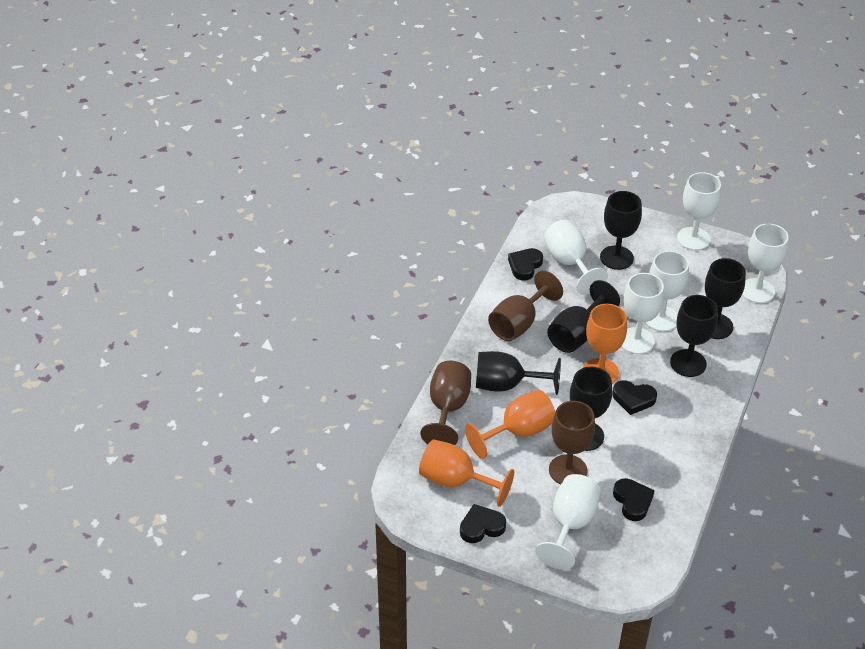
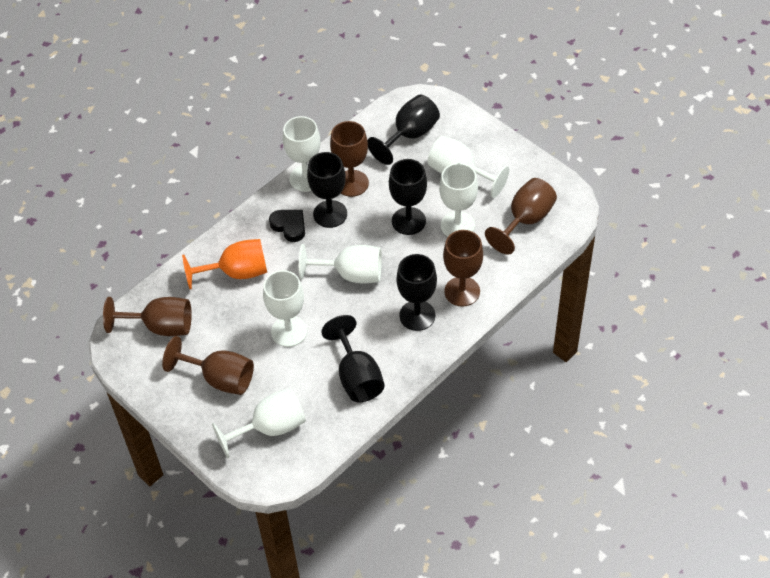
black goblet: 6 -> 5
black heart: 4 -> 1
brown goblet: 3 -> 5
orange goblet: 3 -> 1

